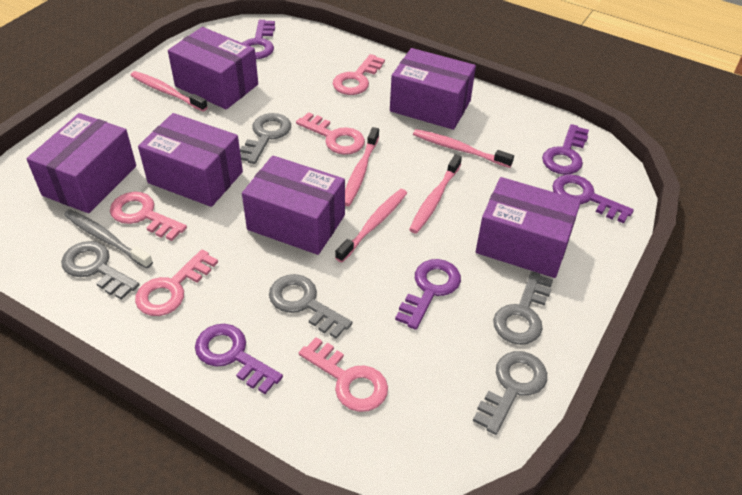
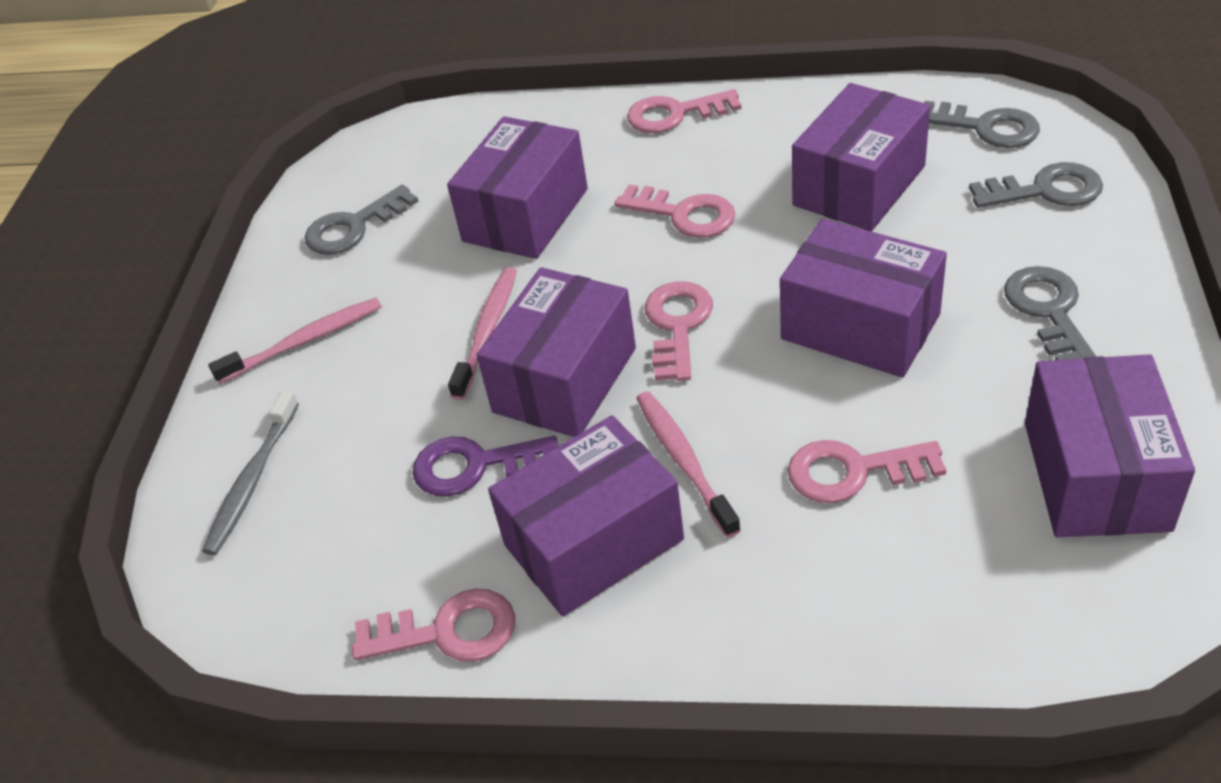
grey key: 5 -> 4
pink toothbrush: 5 -> 3
purple key: 5 -> 1

